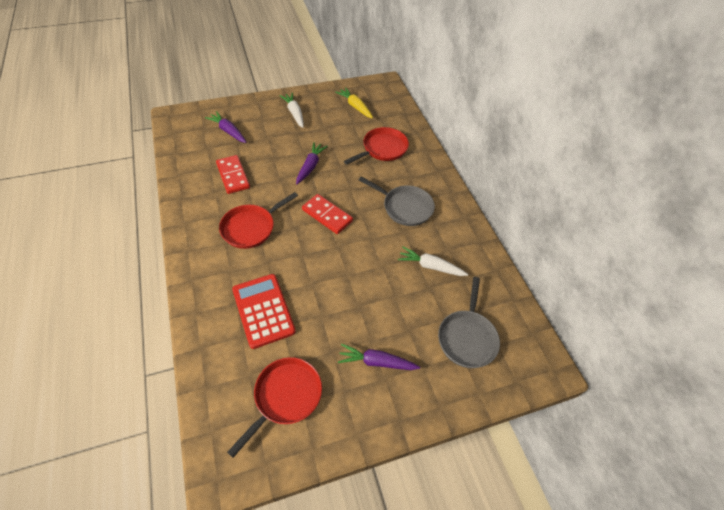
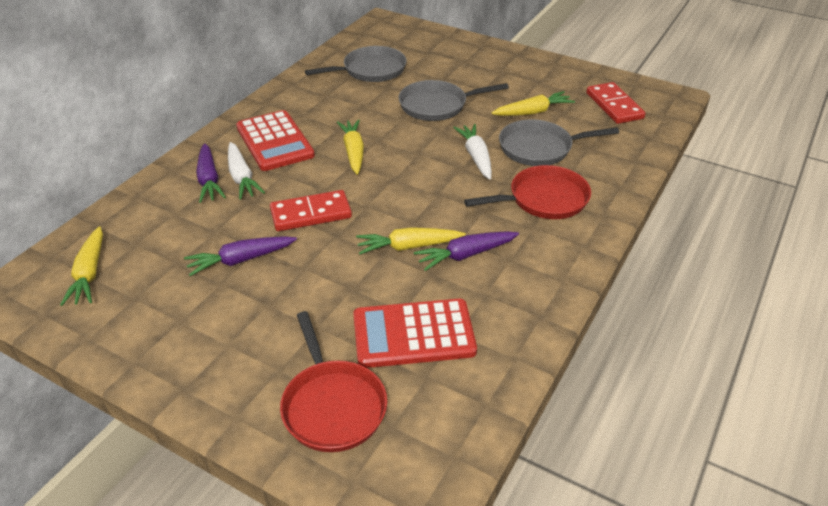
grey pan: 2 -> 3
red calculator: 1 -> 2
red pan: 3 -> 2
yellow carrot: 1 -> 4

